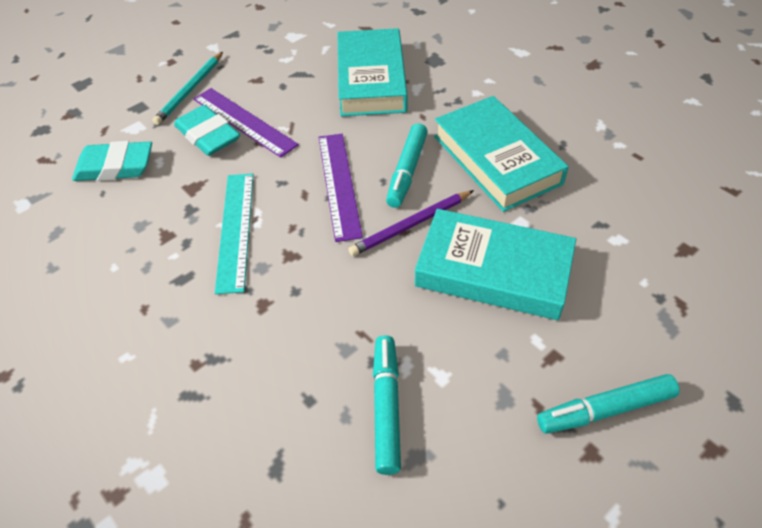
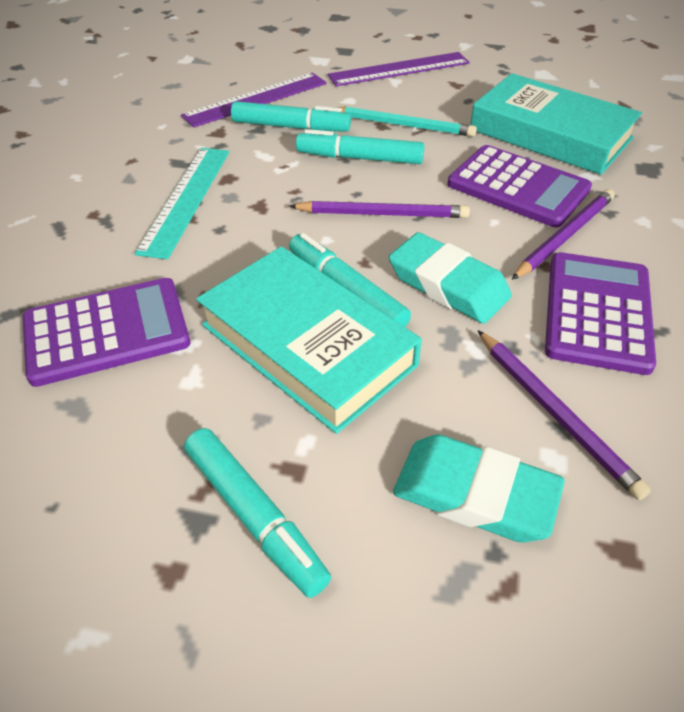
purple calculator: 0 -> 3
purple pencil: 1 -> 3
turquoise book: 3 -> 2
turquoise marker: 3 -> 4

